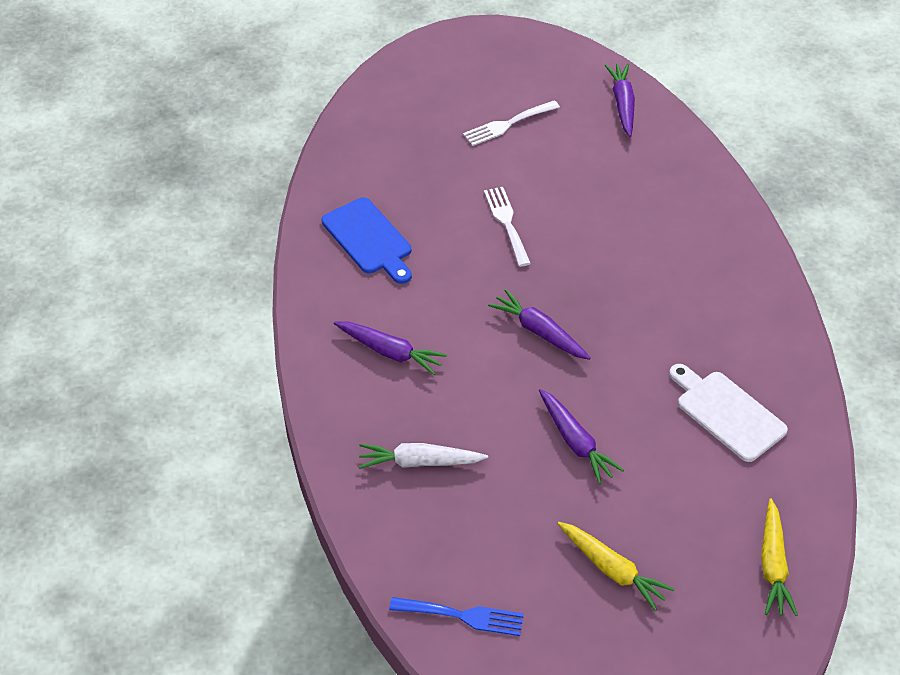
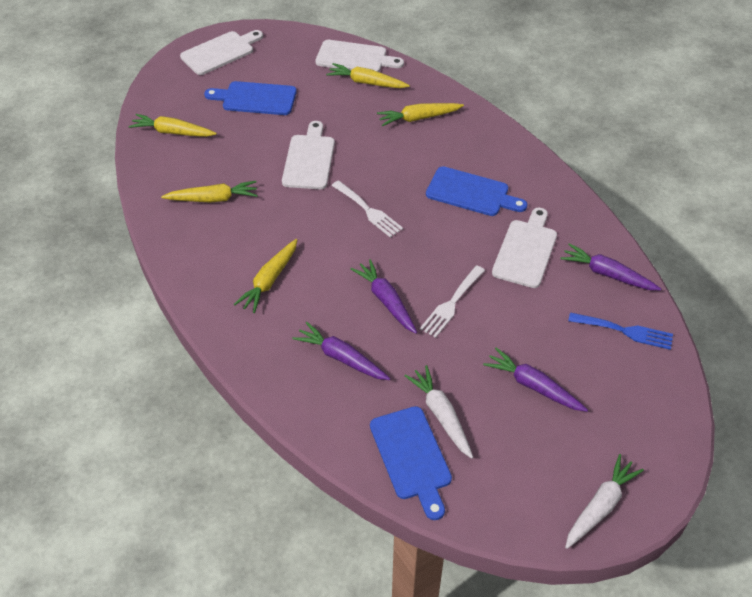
blue cutting board: 1 -> 3
white carrot: 1 -> 2
white cutting board: 1 -> 4
yellow carrot: 2 -> 5

